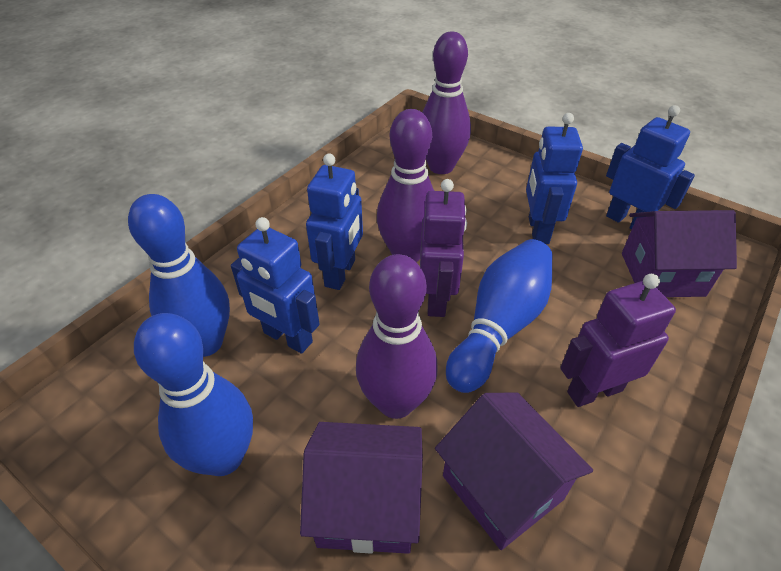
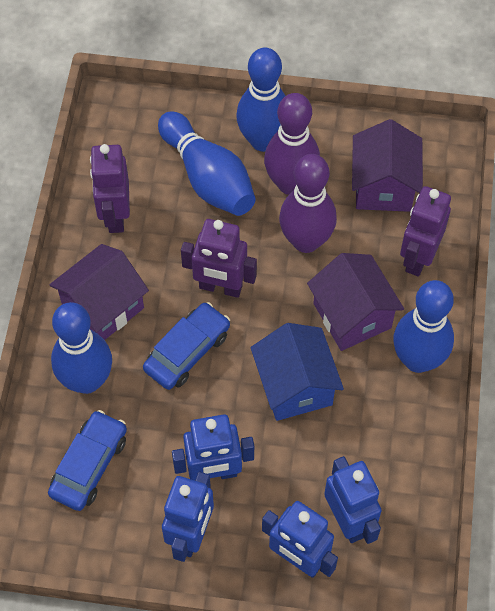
blue bowling pin: 3 -> 4
blue car: 0 -> 2
blue house: 0 -> 1
purple bowling pin: 3 -> 2
purple robot: 2 -> 3

